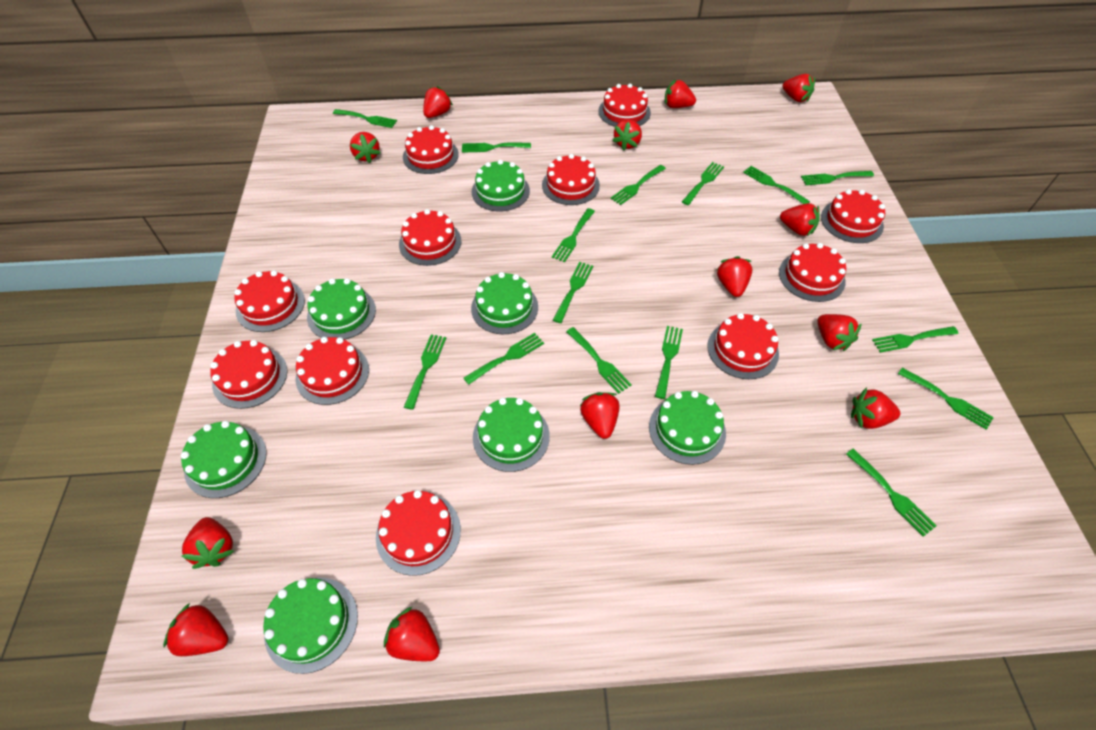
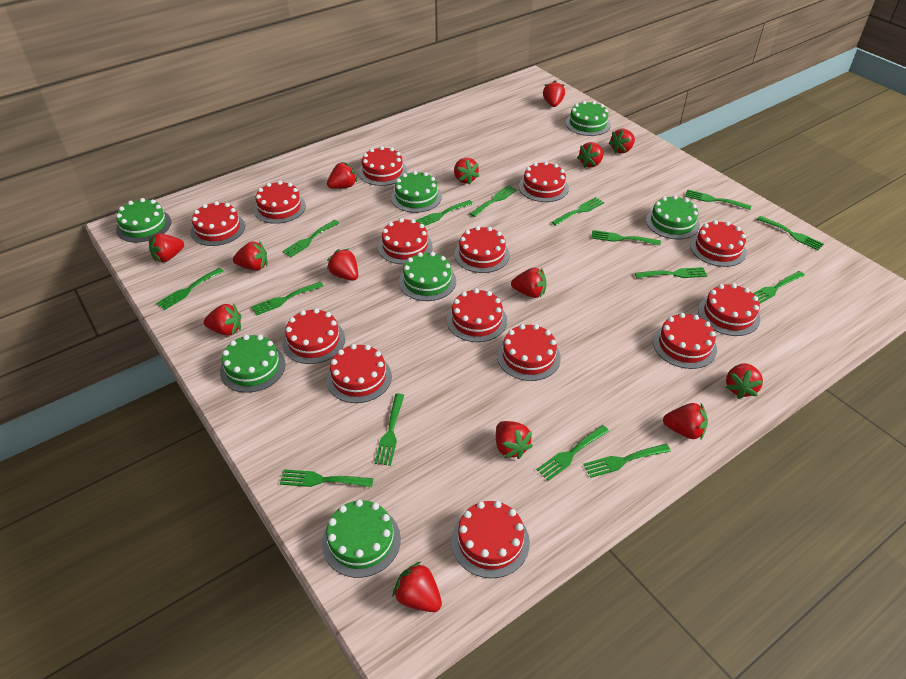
red cake: 11 -> 14
red strawberry: 13 -> 14

